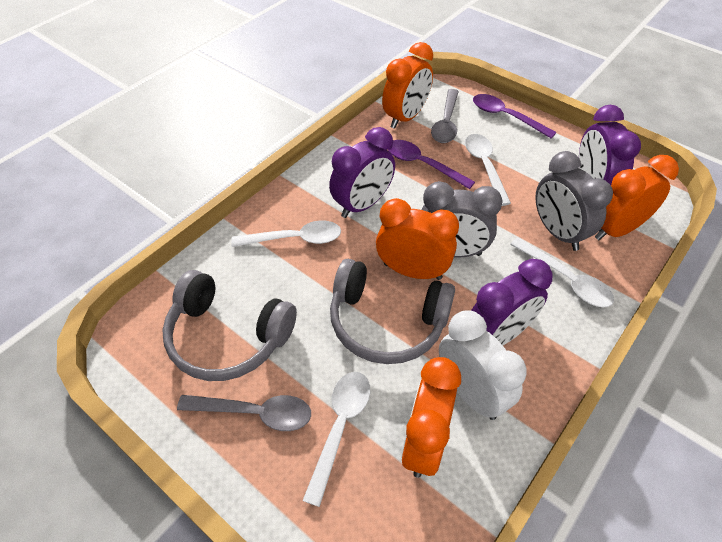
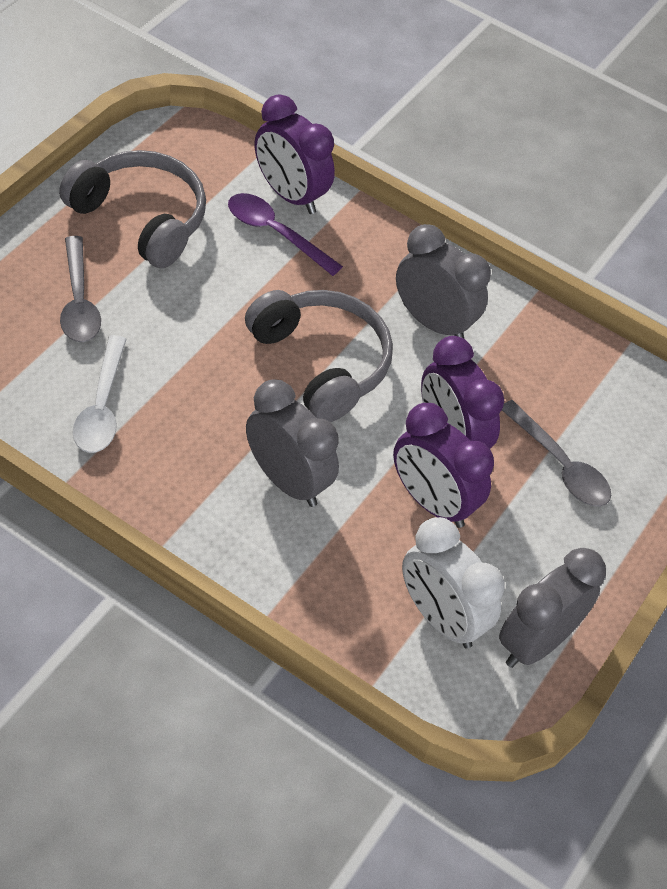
grey clock: 2 -> 3
orange clock: 4 -> 0
purple spoon: 2 -> 1
white spoon: 4 -> 1

